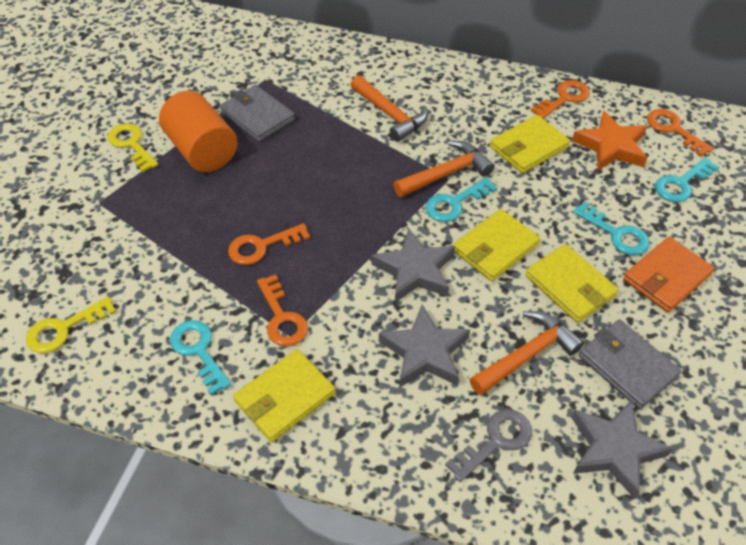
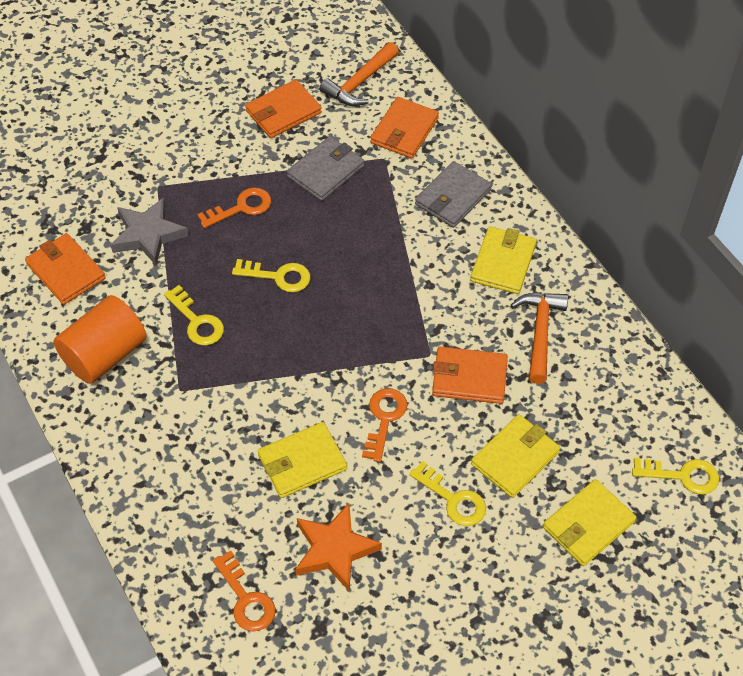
grey key: 1 -> 0
grey star: 3 -> 1
orange hammer: 3 -> 2
orange key: 4 -> 3
orange wallet: 1 -> 4
turquoise key: 4 -> 0
yellow key: 2 -> 4

